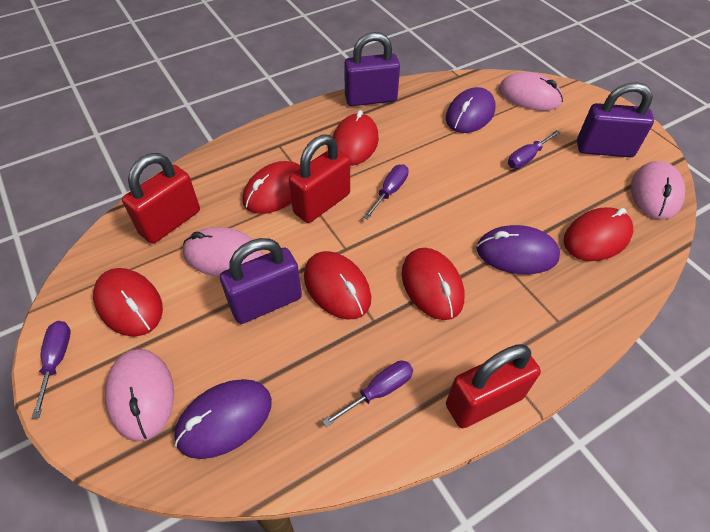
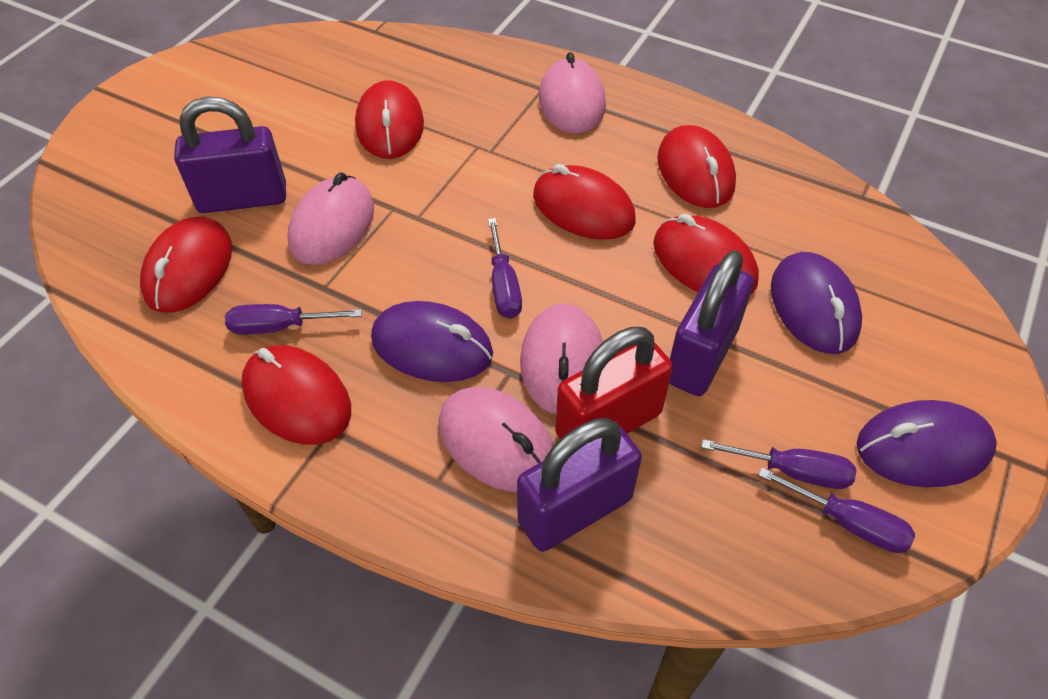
red padlock: 3 -> 1

